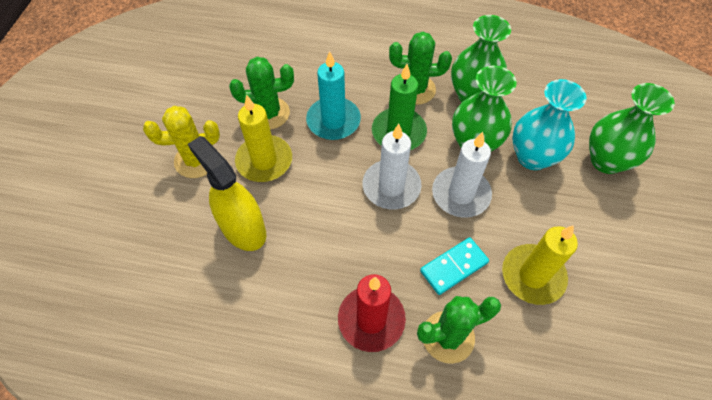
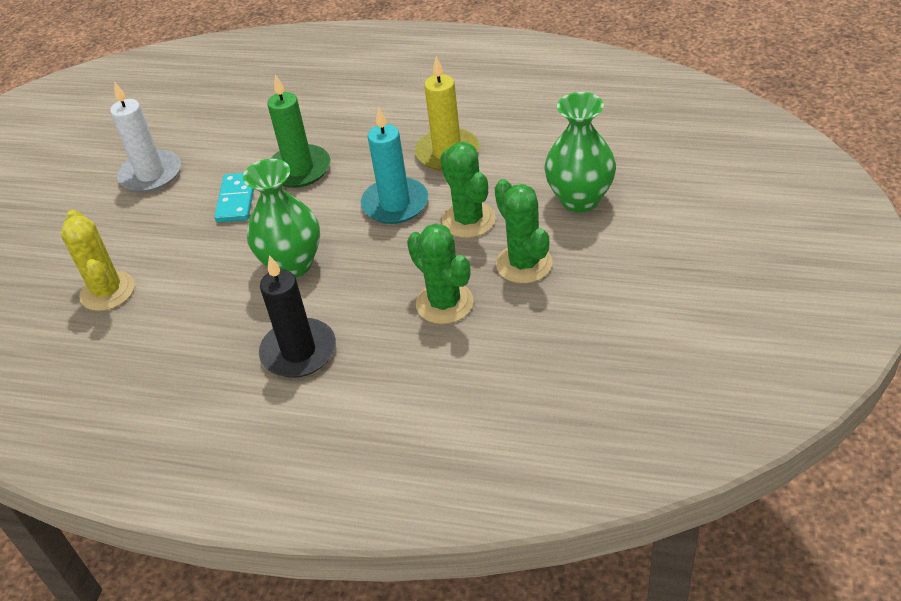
black candle: 0 -> 1
green vase: 3 -> 2
red candle: 1 -> 0
turquoise vase: 1 -> 0
white candle: 2 -> 1
yellow candle: 2 -> 1
yellow spray bottle: 1 -> 0

